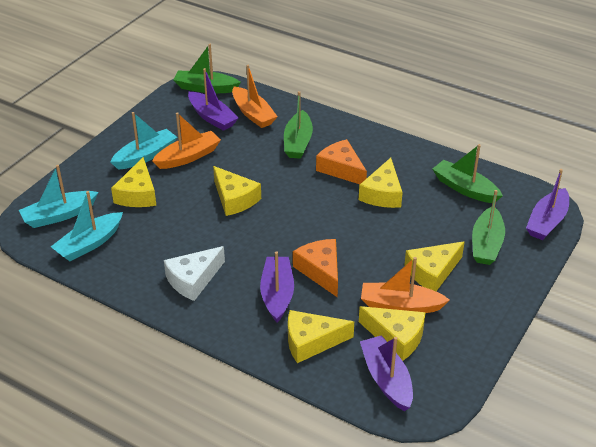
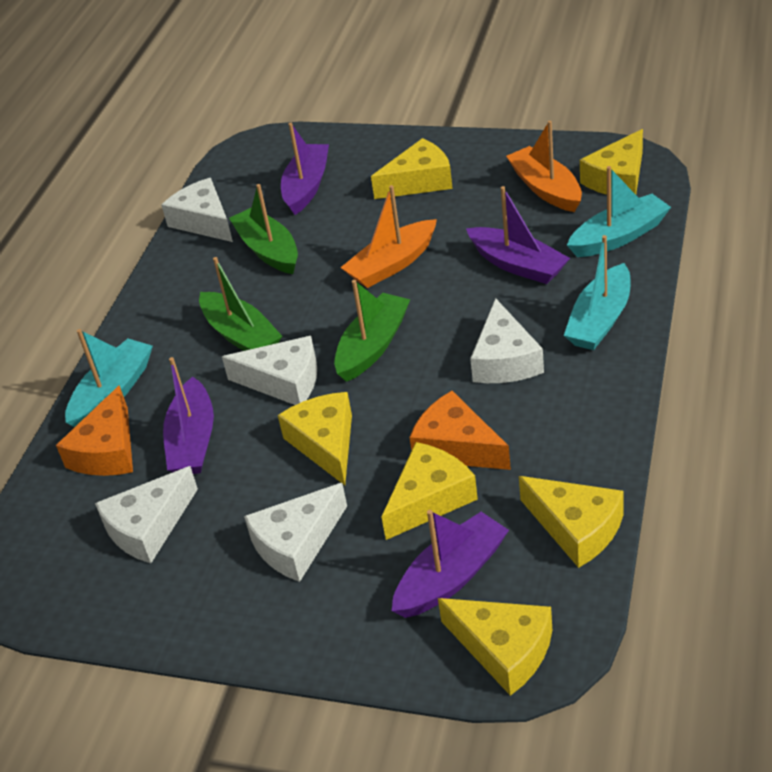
green boat: 4 -> 3
orange boat: 3 -> 2
white cheese: 1 -> 5

